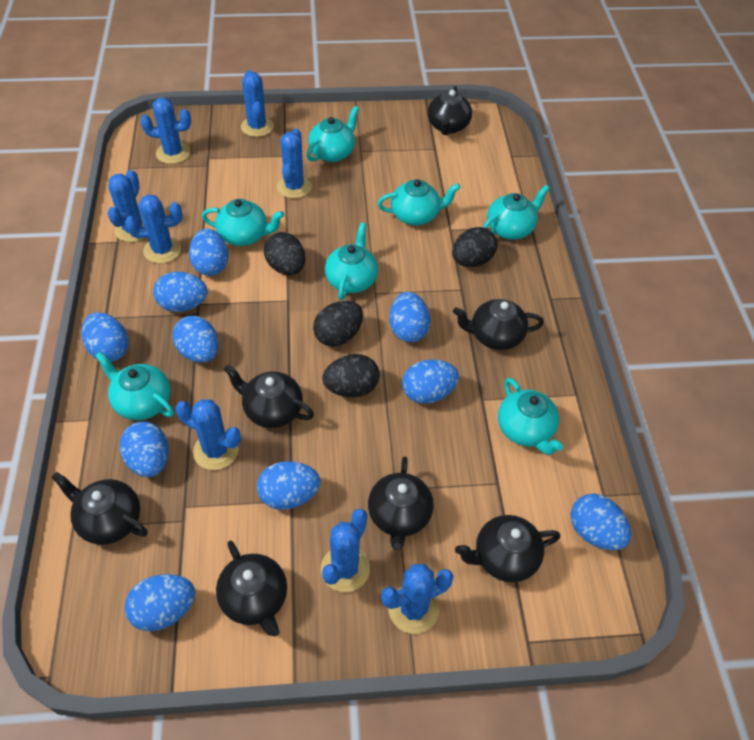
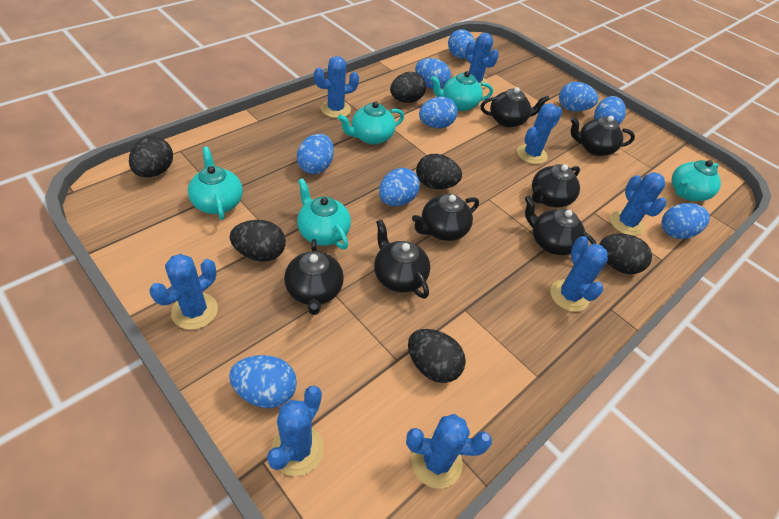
black egg: 4 -> 6
blue egg: 10 -> 9
turquoise teapot: 7 -> 5

